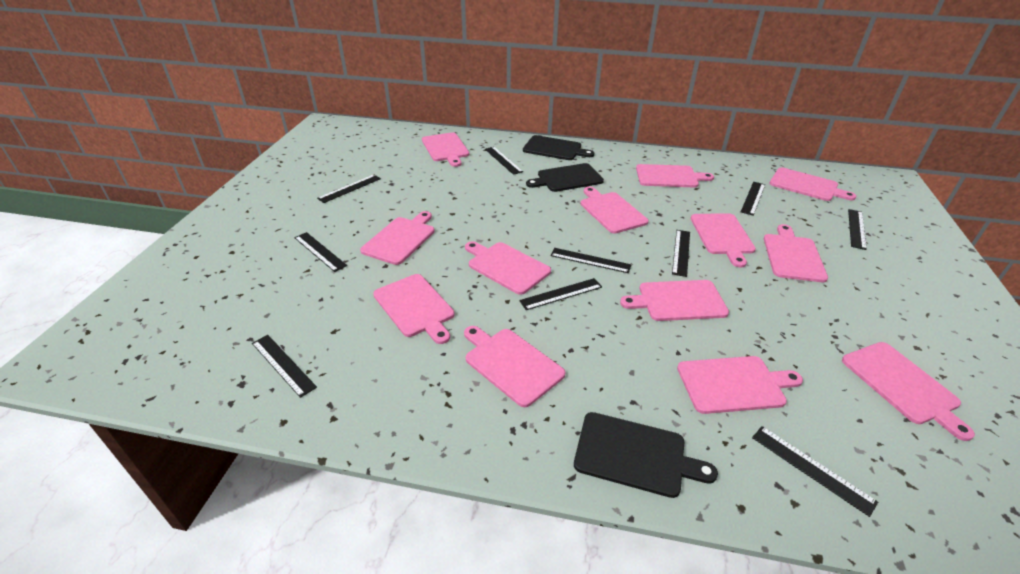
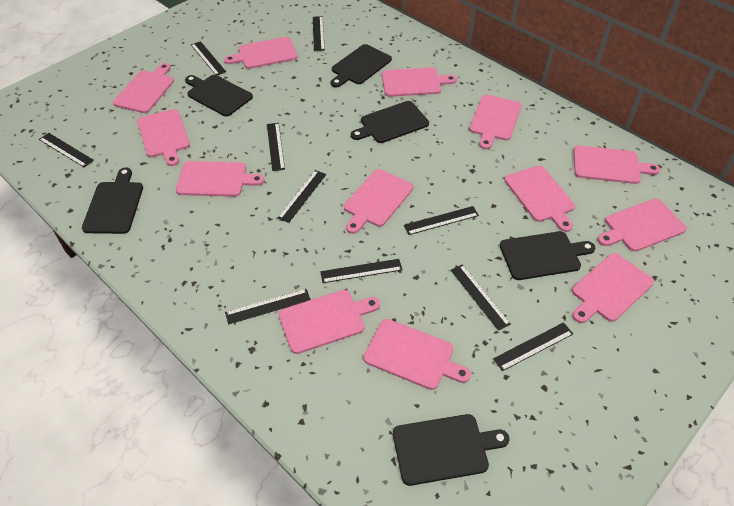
black cutting board: 3 -> 6

